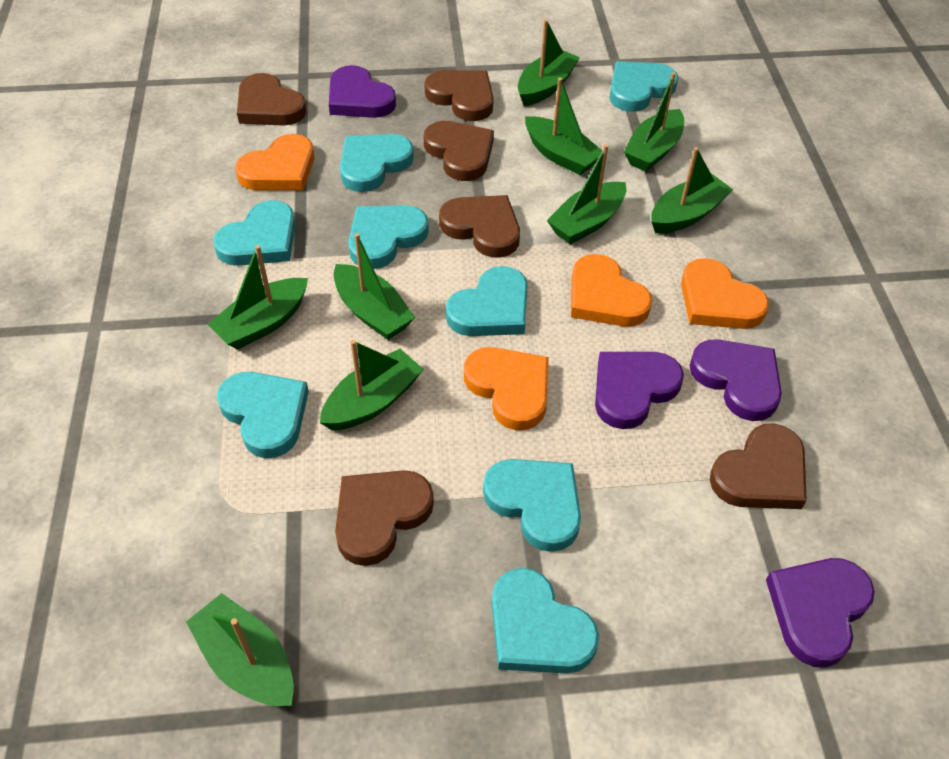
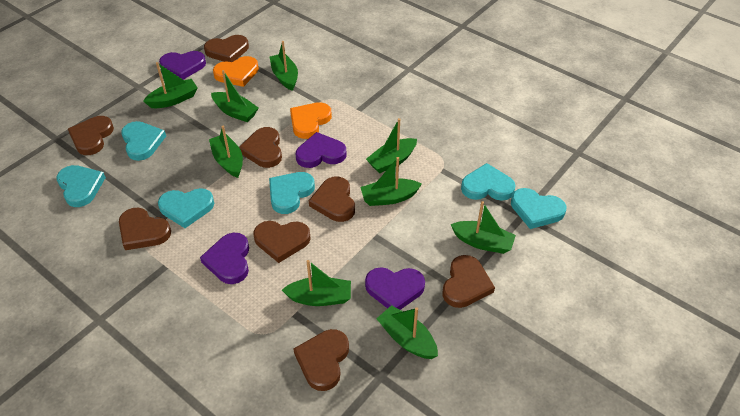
brown heart: 6 -> 8
orange heart: 4 -> 2
turquoise heart: 8 -> 6

